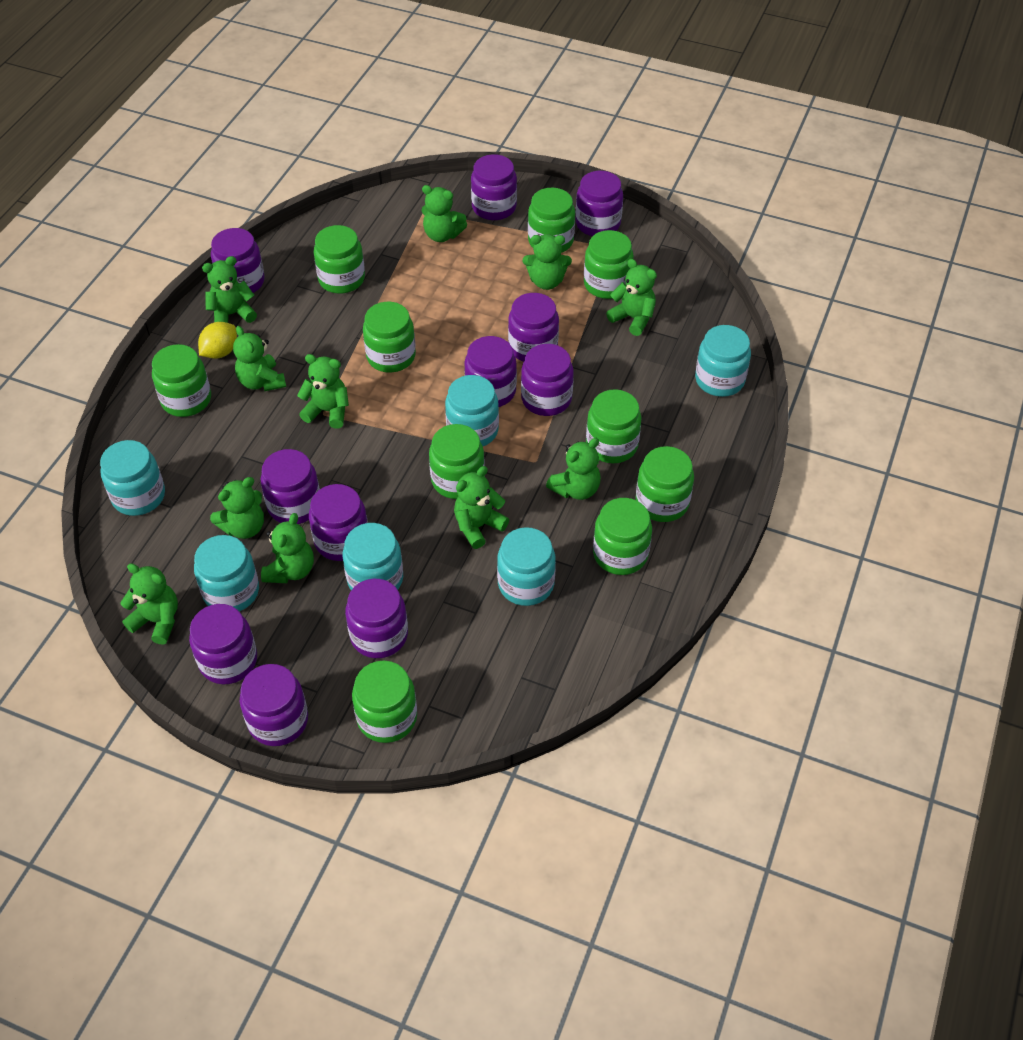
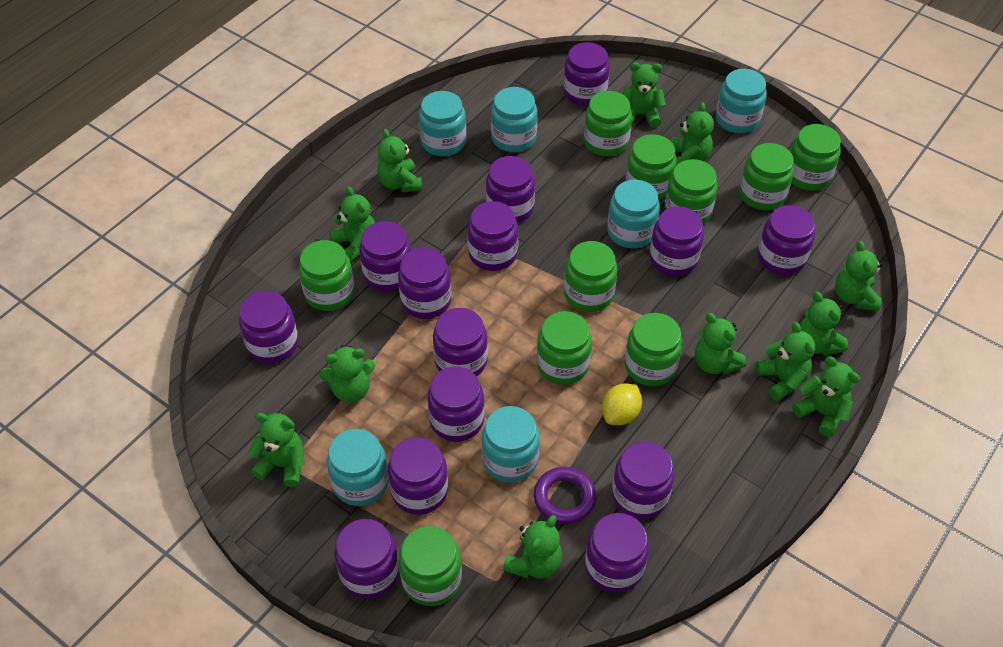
green teddy bear: 11 -> 12
purple jar: 11 -> 14
purple ring: 0 -> 1

